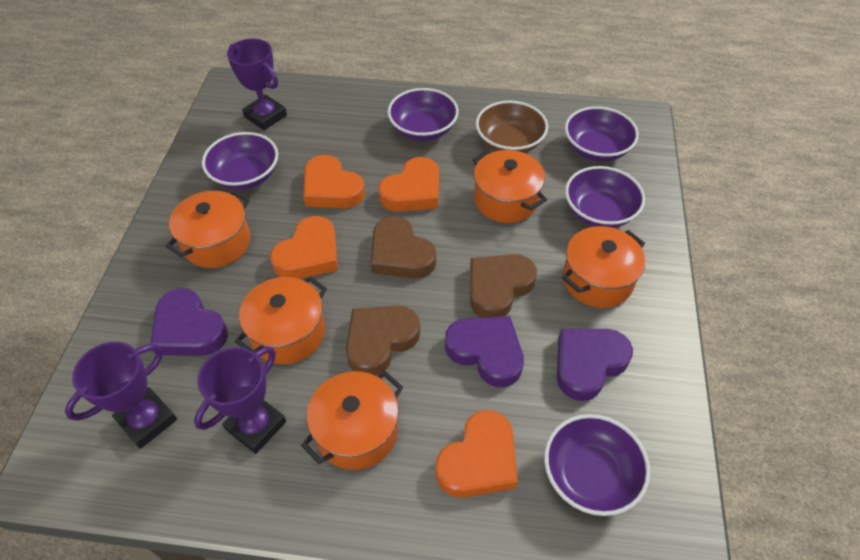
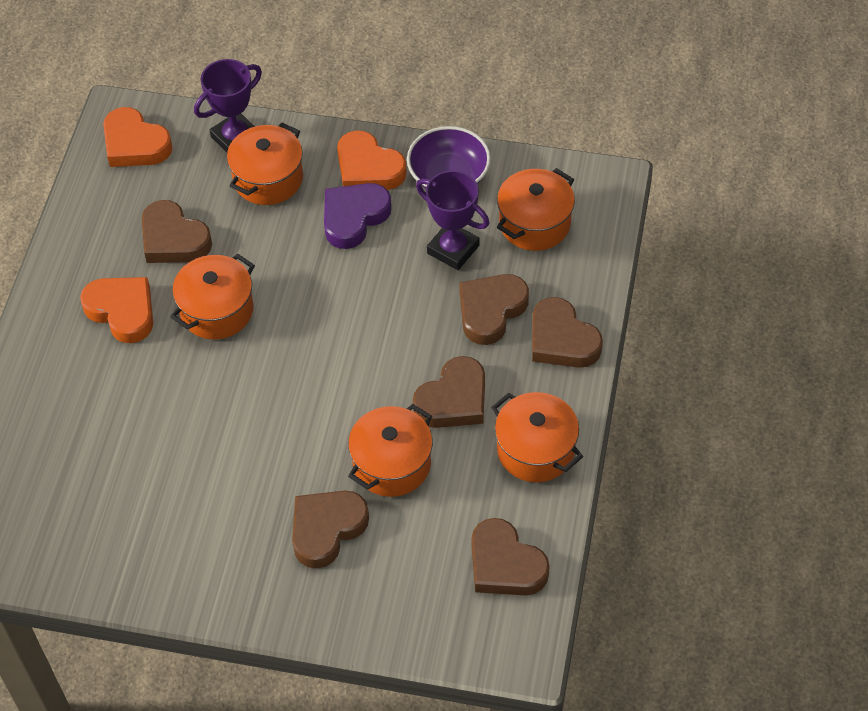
brown bowl: 1 -> 0
brown heart: 3 -> 6
orange heart: 4 -> 3
purple bowl: 5 -> 1
purple heart: 3 -> 1
purple trophy: 3 -> 2

